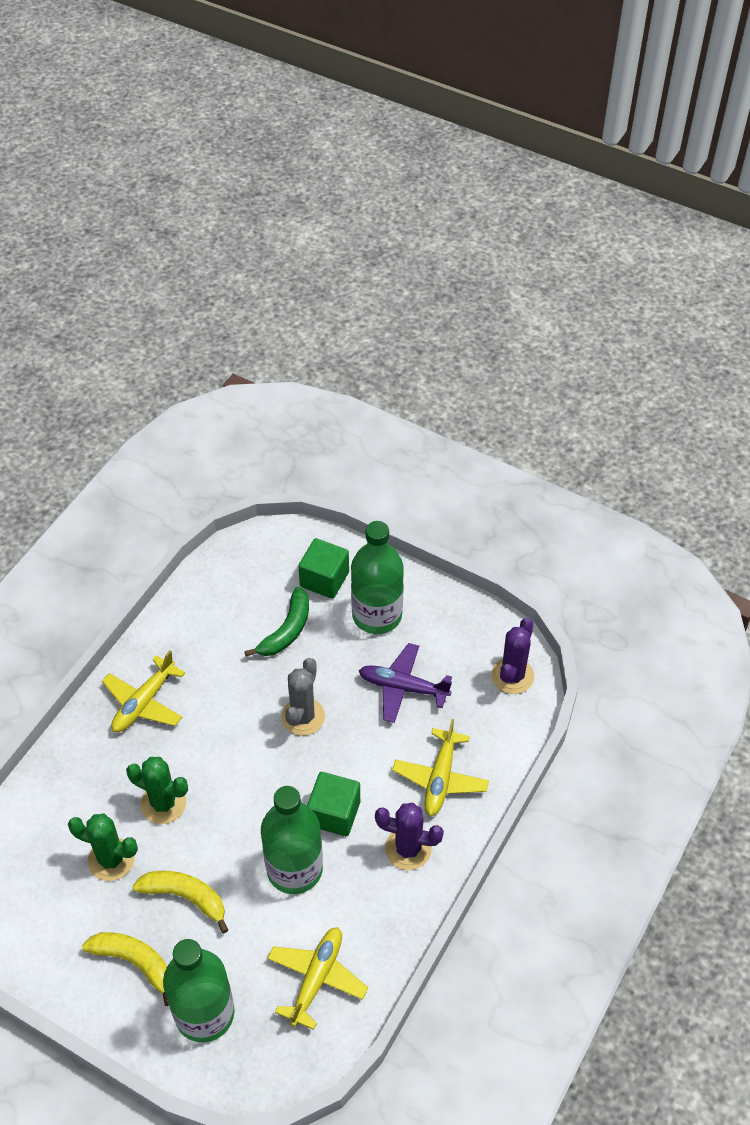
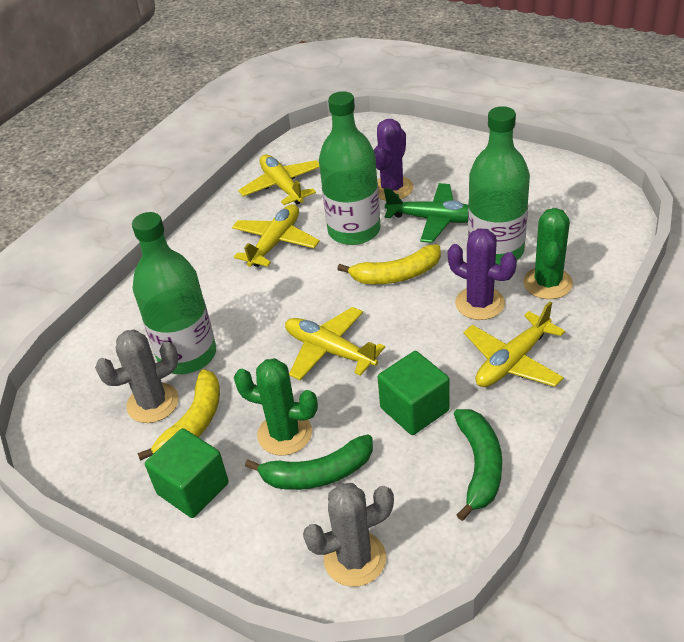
green banana: 1 -> 2
green plane: 0 -> 1
grey cactus: 1 -> 2
purple plane: 1 -> 0
yellow plane: 3 -> 4

